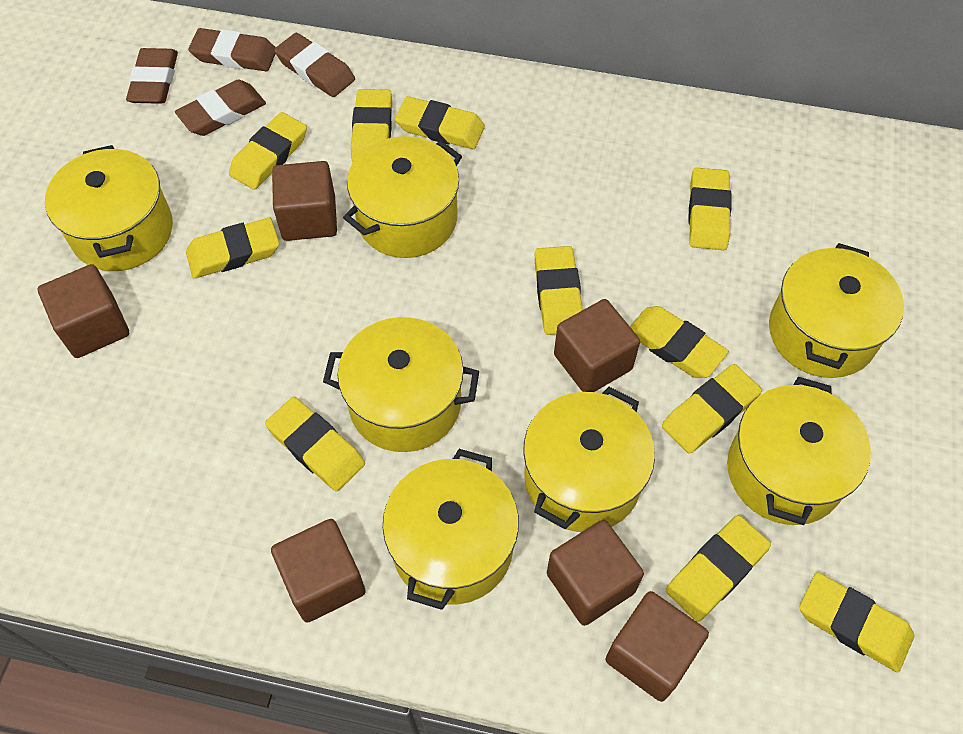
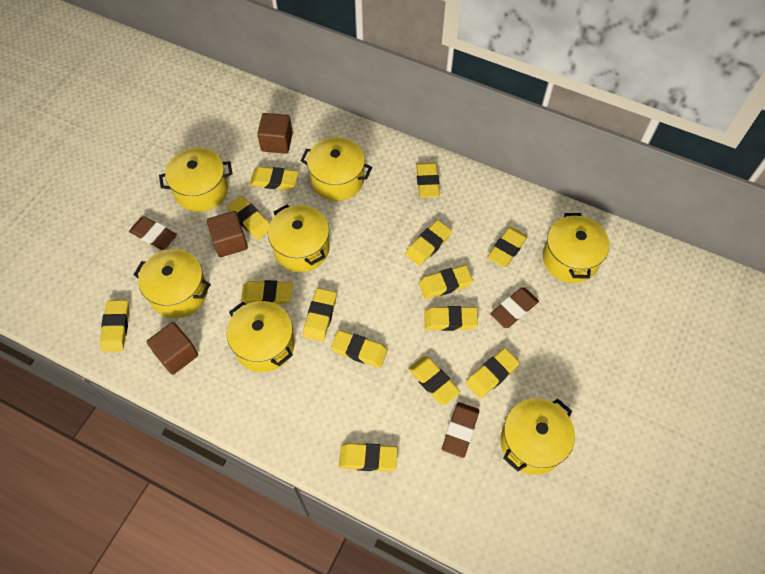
brown cube: 6 -> 3
brown eraser: 4 -> 3
yellow eraser: 11 -> 14

